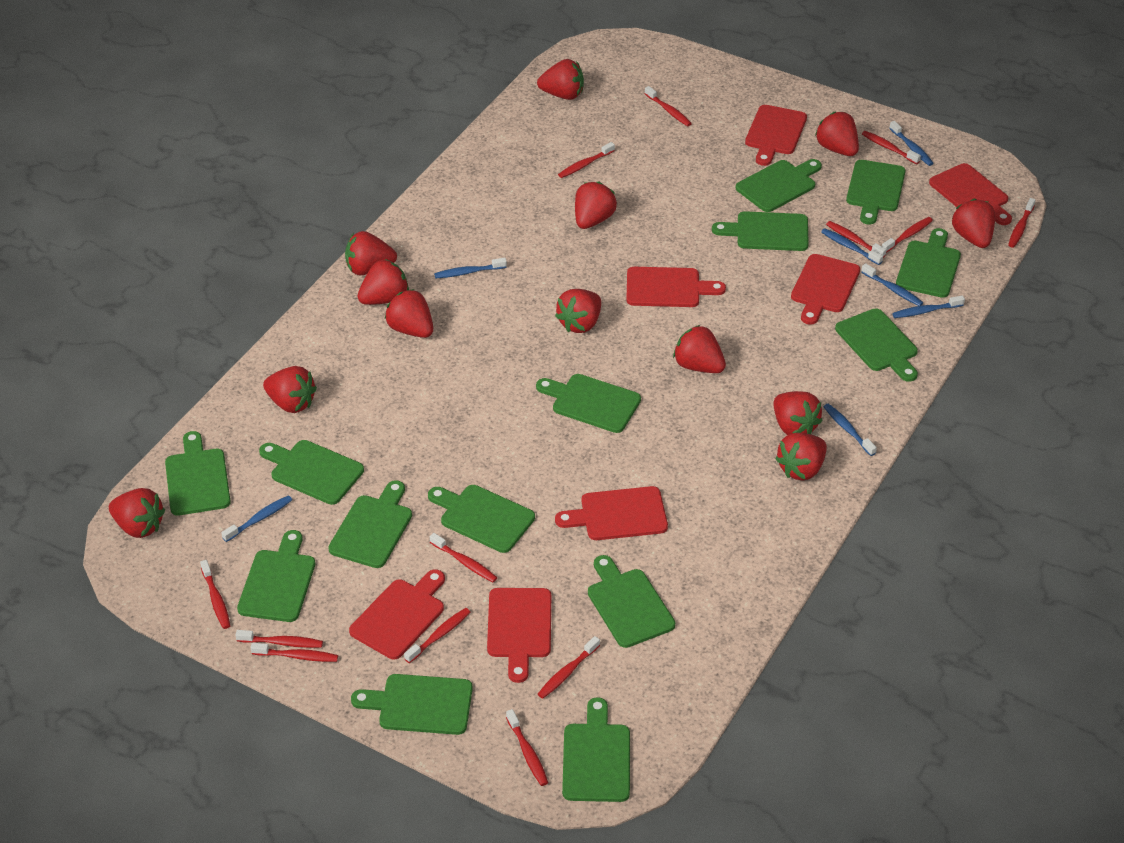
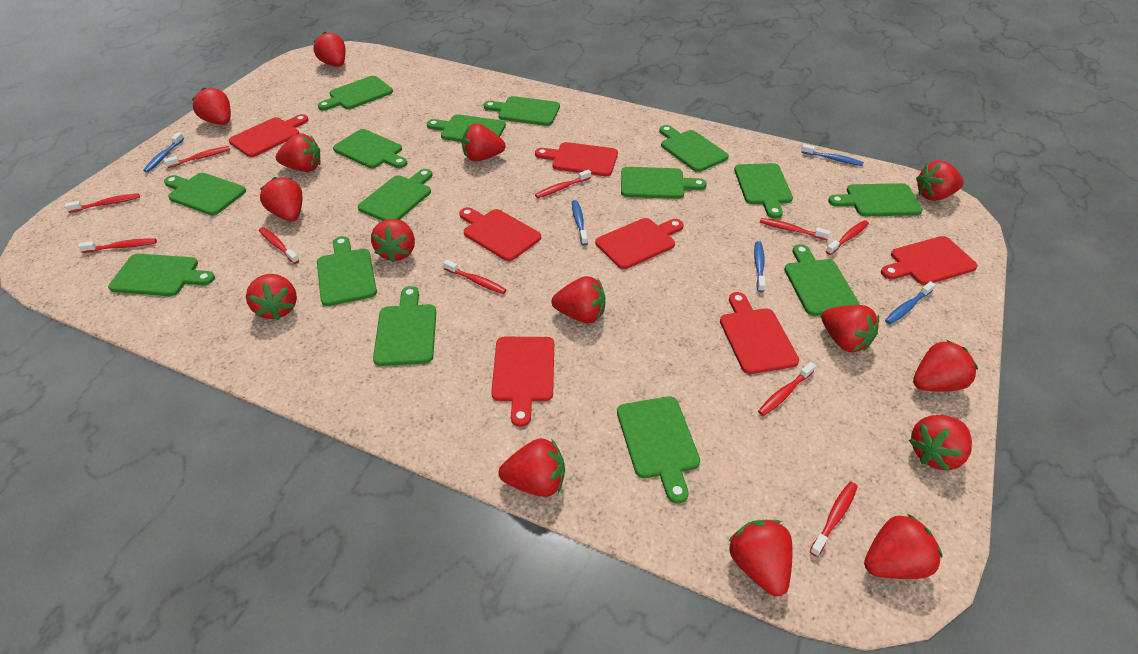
blue toothbrush: 7 -> 5
green cutting board: 14 -> 15
red strawberry: 13 -> 15
red toothbrush: 13 -> 10

